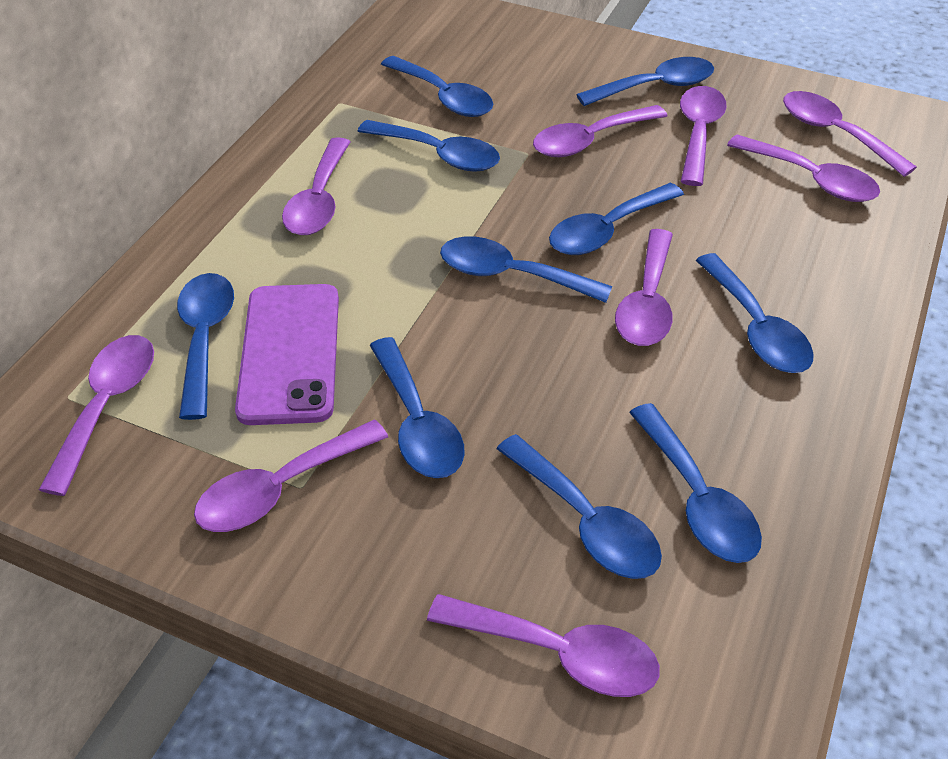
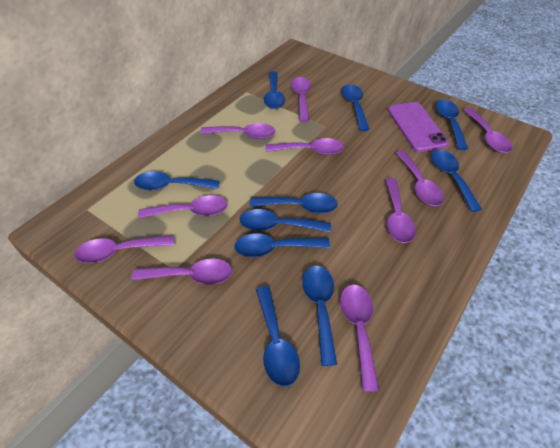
purple spoon: 9 -> 10

